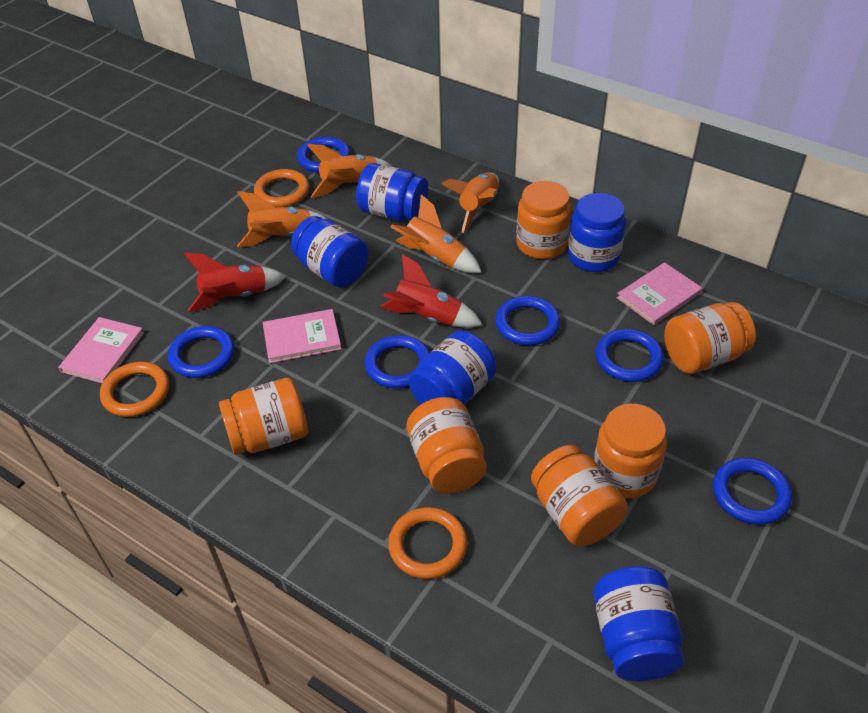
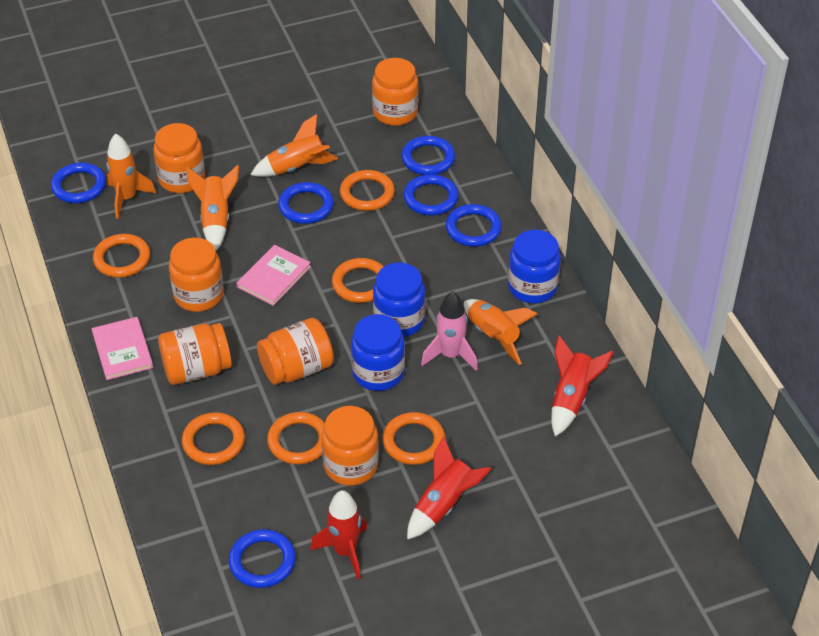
blue jar: 5 -> 3
orange ring: 3 -> 6
pink book: 3 -> 2
pink rocket: 0 -> 1
red rocket: 2 -> 3

